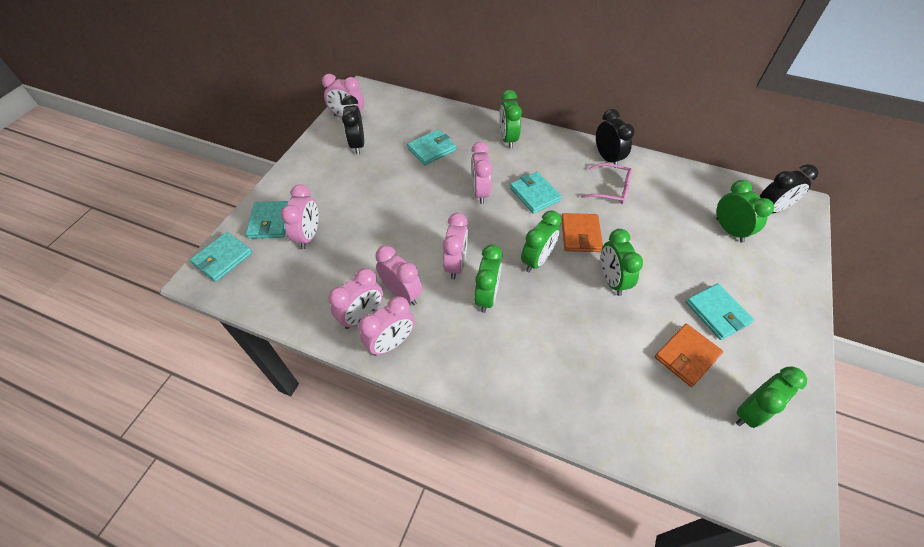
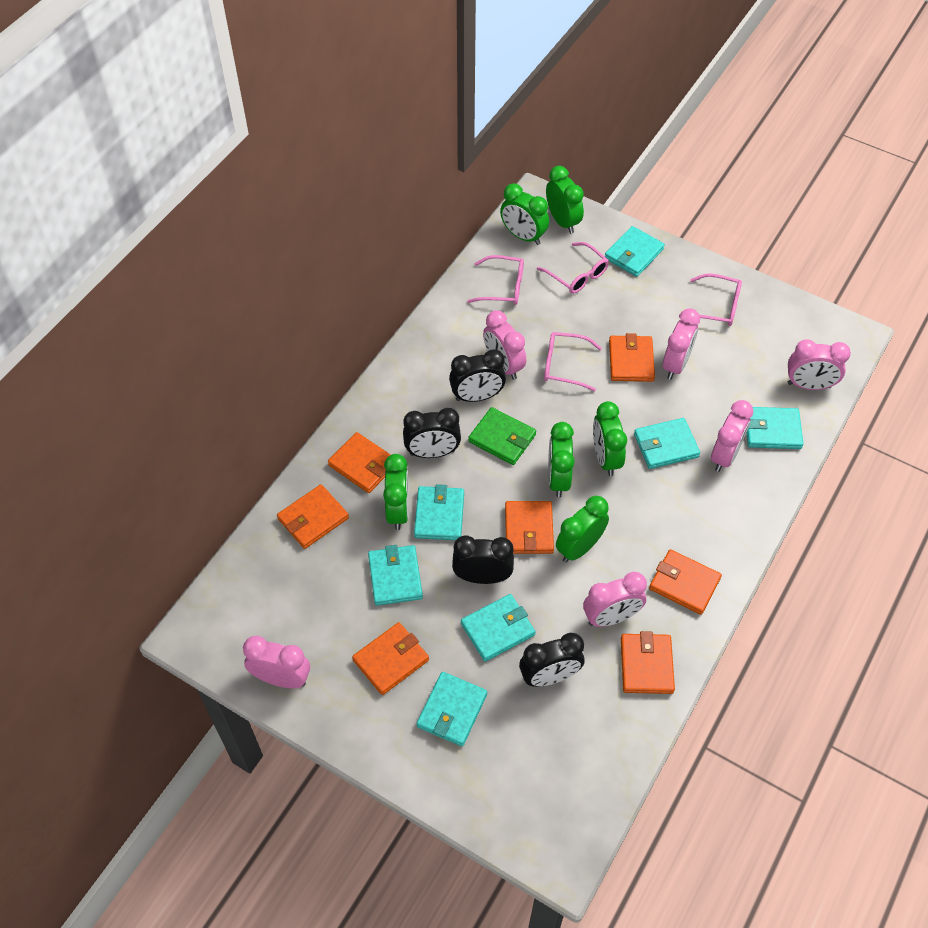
black clock: 3 -> 4
green wallet: 0 -> 1
orange wallet: 2 -> 7
pink clock: 7 -> 6
pink glasses: 1 -> 4
turquoise wallet: 5 -> 7

